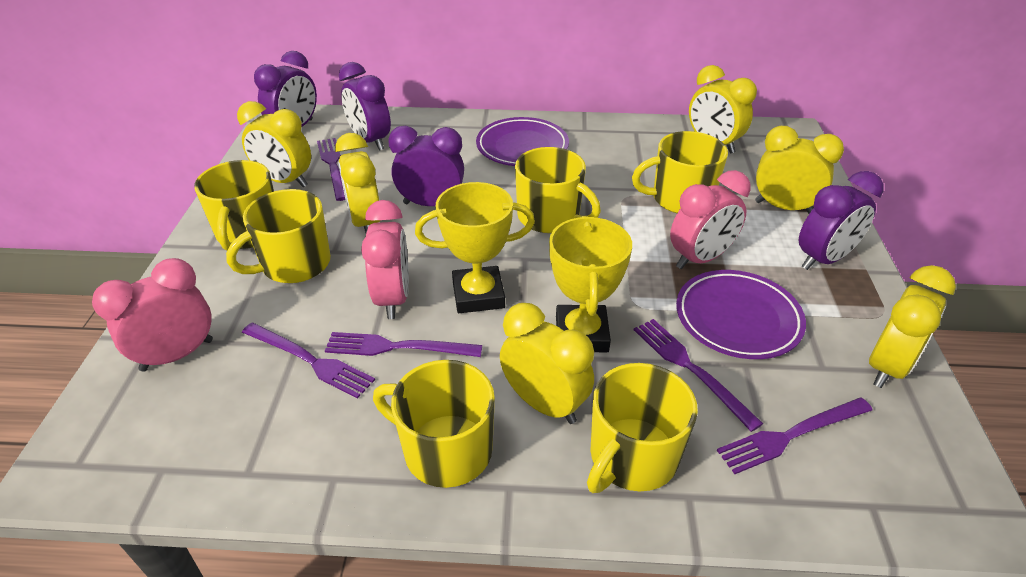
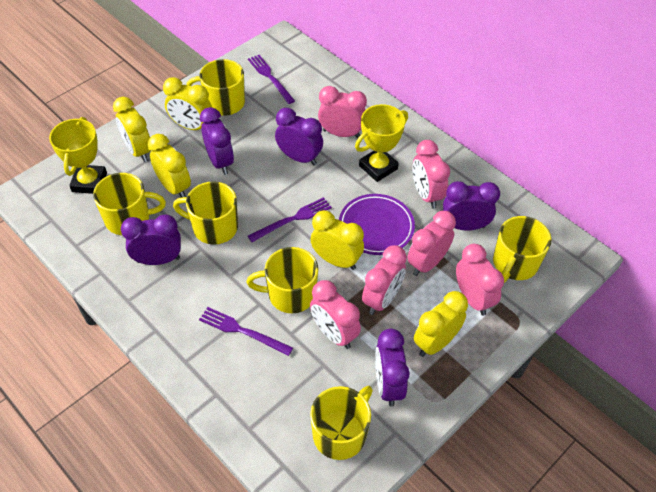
pink clock: 3 -> 6
purple clock: 4 -> 5
purple fork: 5 -> 3
purple plate: 2 -> 1
yellow clock: 6 -> 5

